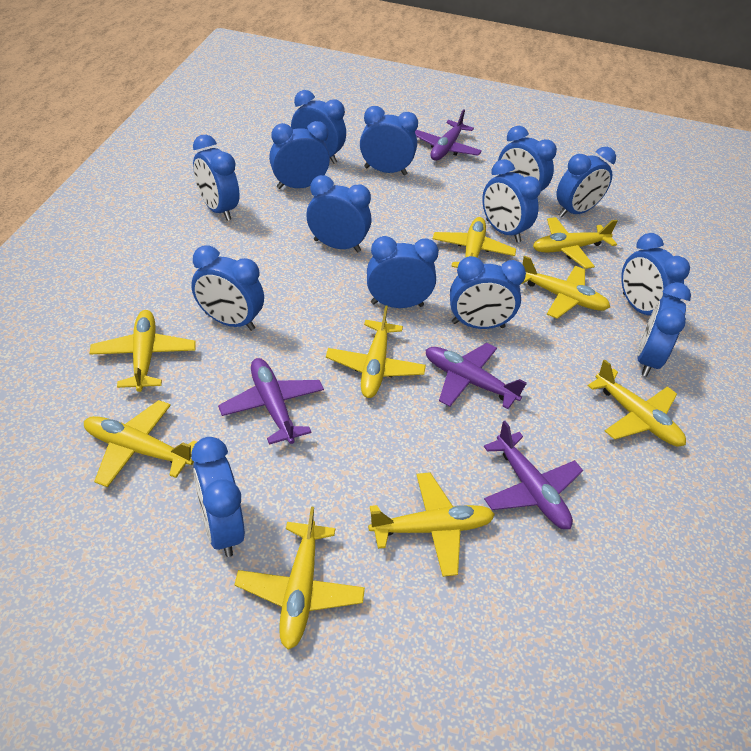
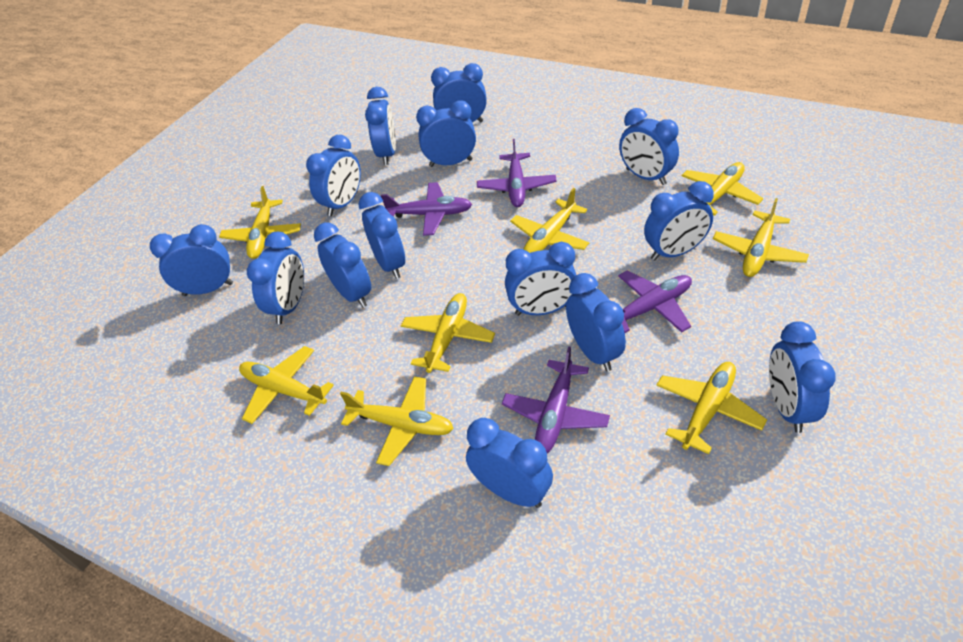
yellow plane: 9 -> 8

